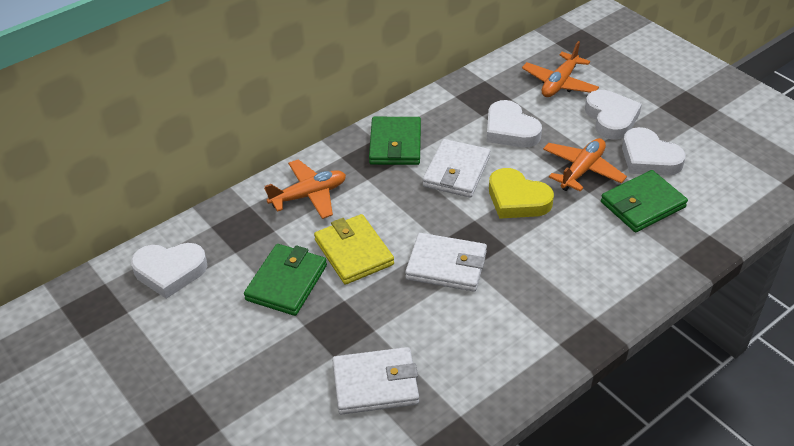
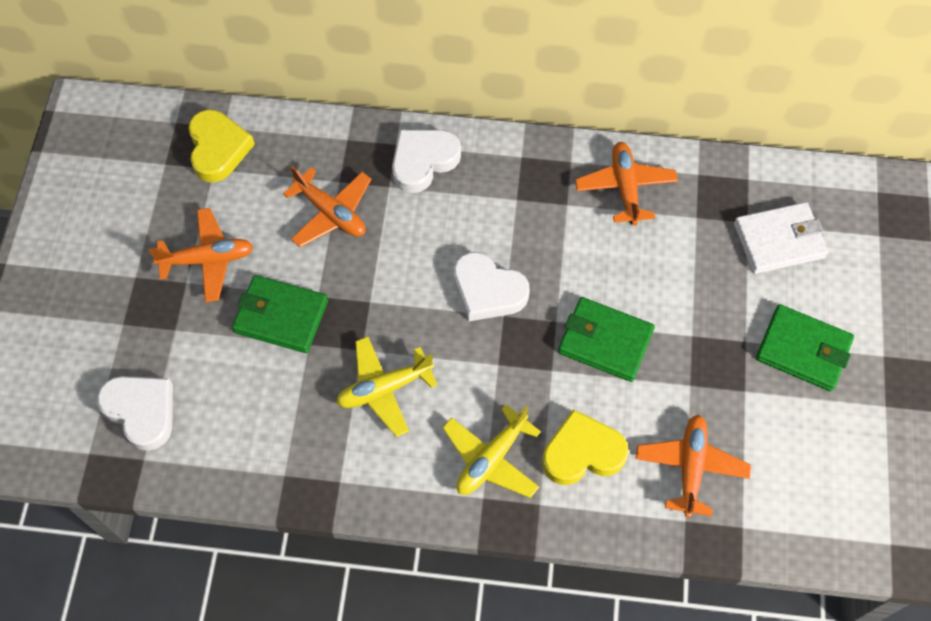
orange plane: 3 -> 4
white heart: 4 -> 3
white wallet: 3 -> 1
yellow heart: 1 -> 2
yellow plane: 0 -> 2
yellow wallet: 1 -> 0

